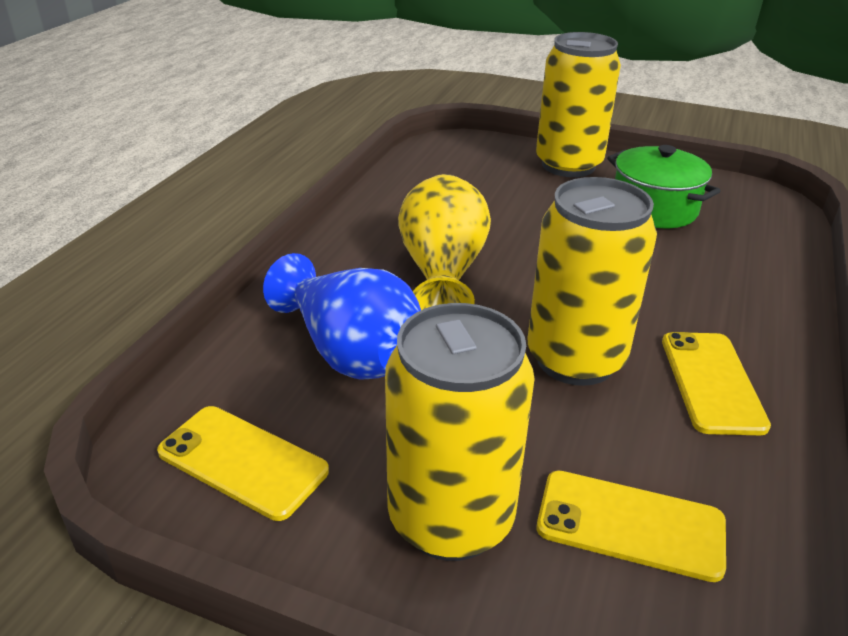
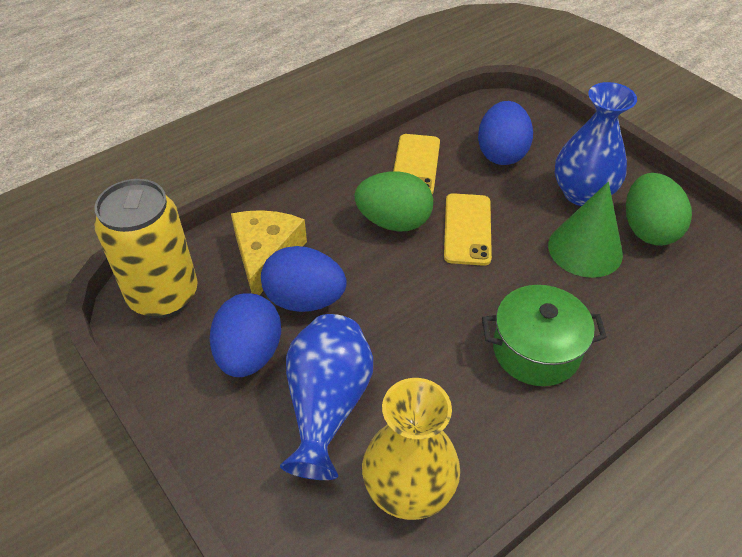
blue egg: 0 -> 3
blue vase: 1 -> 2
green cone: 0 -> 1
green egg: 0 -> 2
yellow can: 3 -> 1
yellow cheese: 0 -> 1
yellow phone: 3 -> 2

